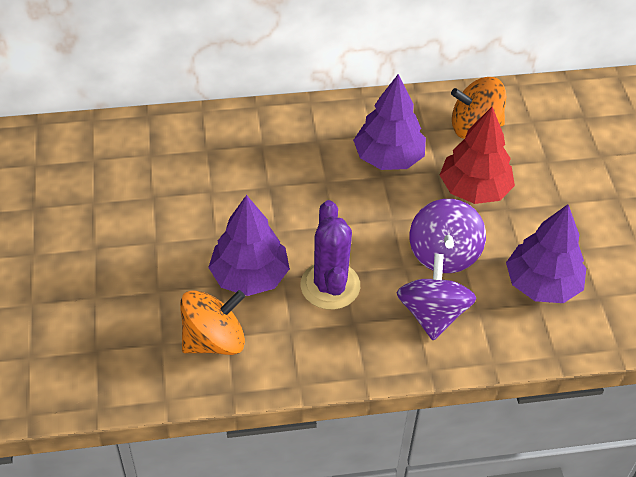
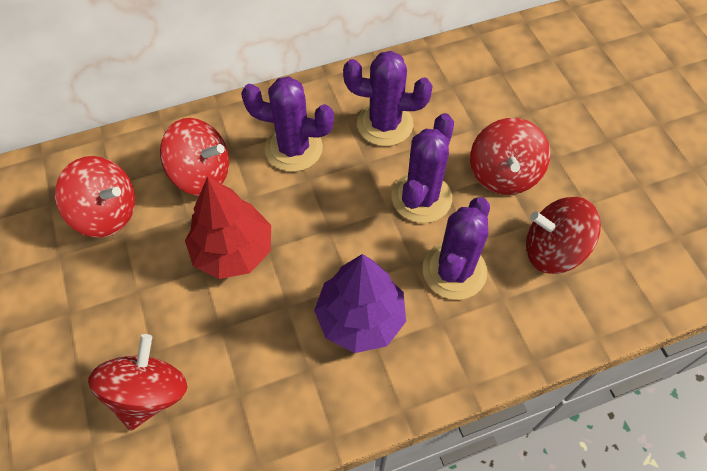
orange spinning top: 2 -> 0
purple cactus: 1 -> 4
purple spinning top: 2 -> 0
purple tree: 3 -> 1
red spinning top: 0 -> 5

